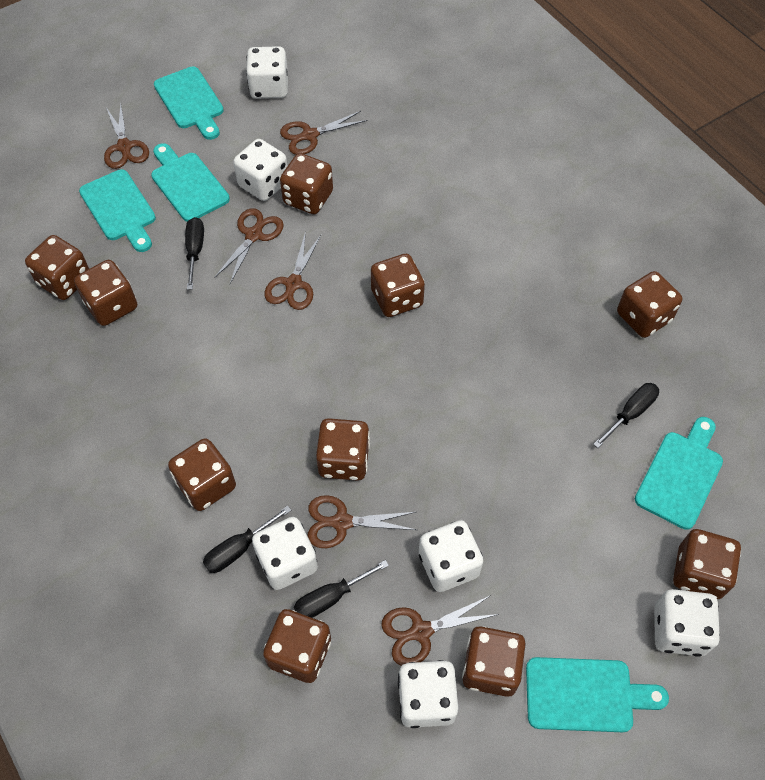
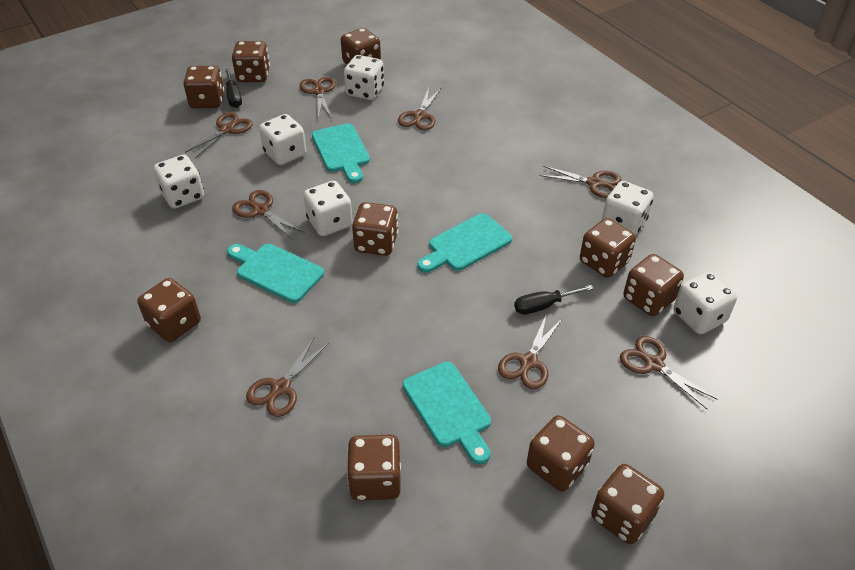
black screwdriver: 4 -> 2
brown scissors: 6 -> 8
turquoise cutting board: 5 -> 4

